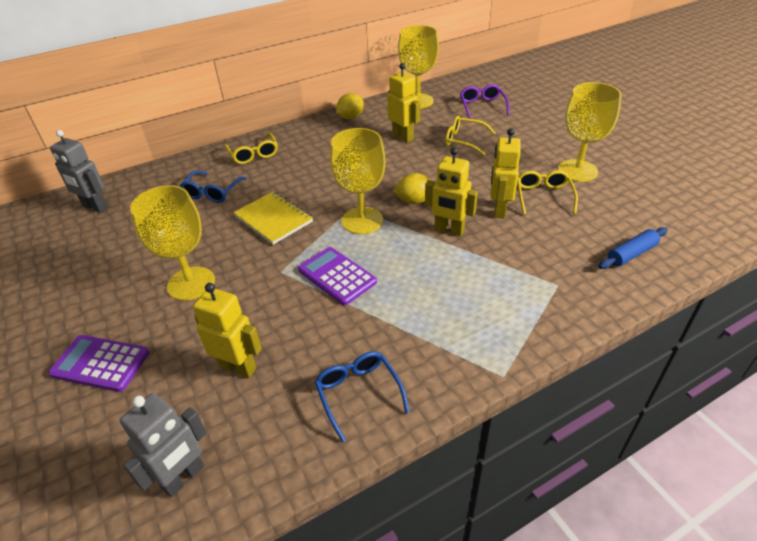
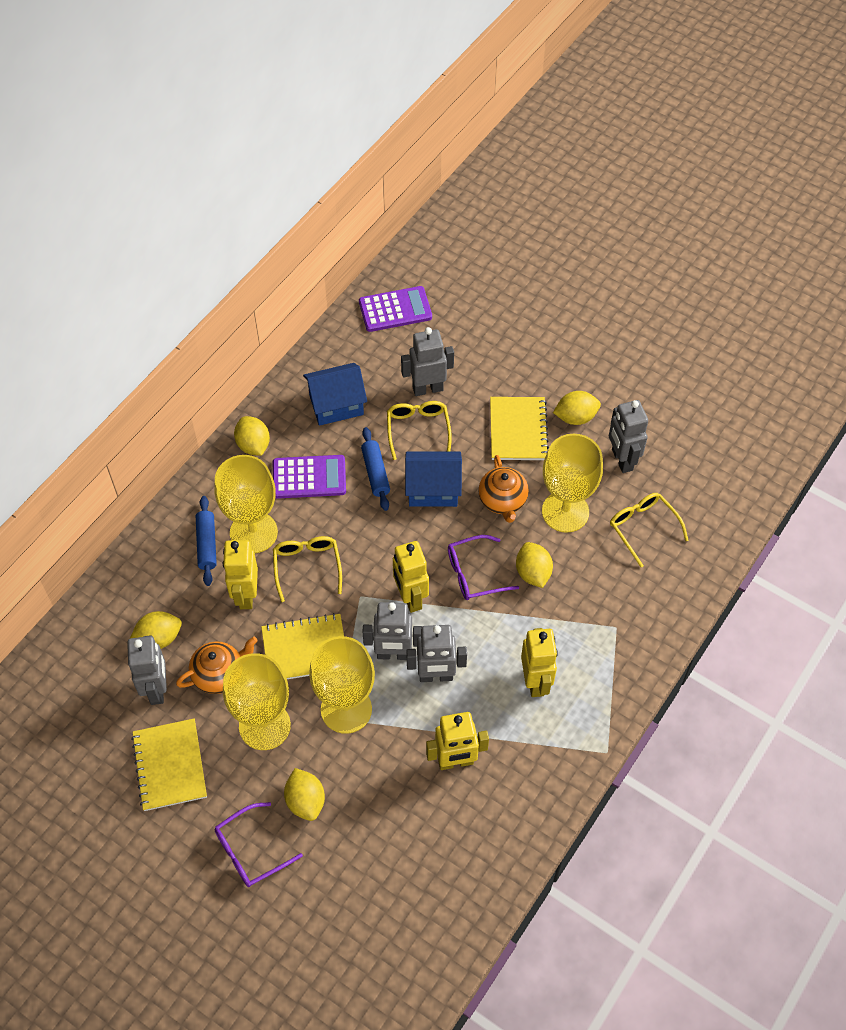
blue glasses: 2 -> 0
blue house: 0 -> 2
blue rolling pin: 1 -> 2
grey robot: 2 -> 5
orange teapot: 0 -> 2
purple glasses: 1 -> 2
yellow lemon: 2 -> 5
yellow notebook: 1 -> 3

